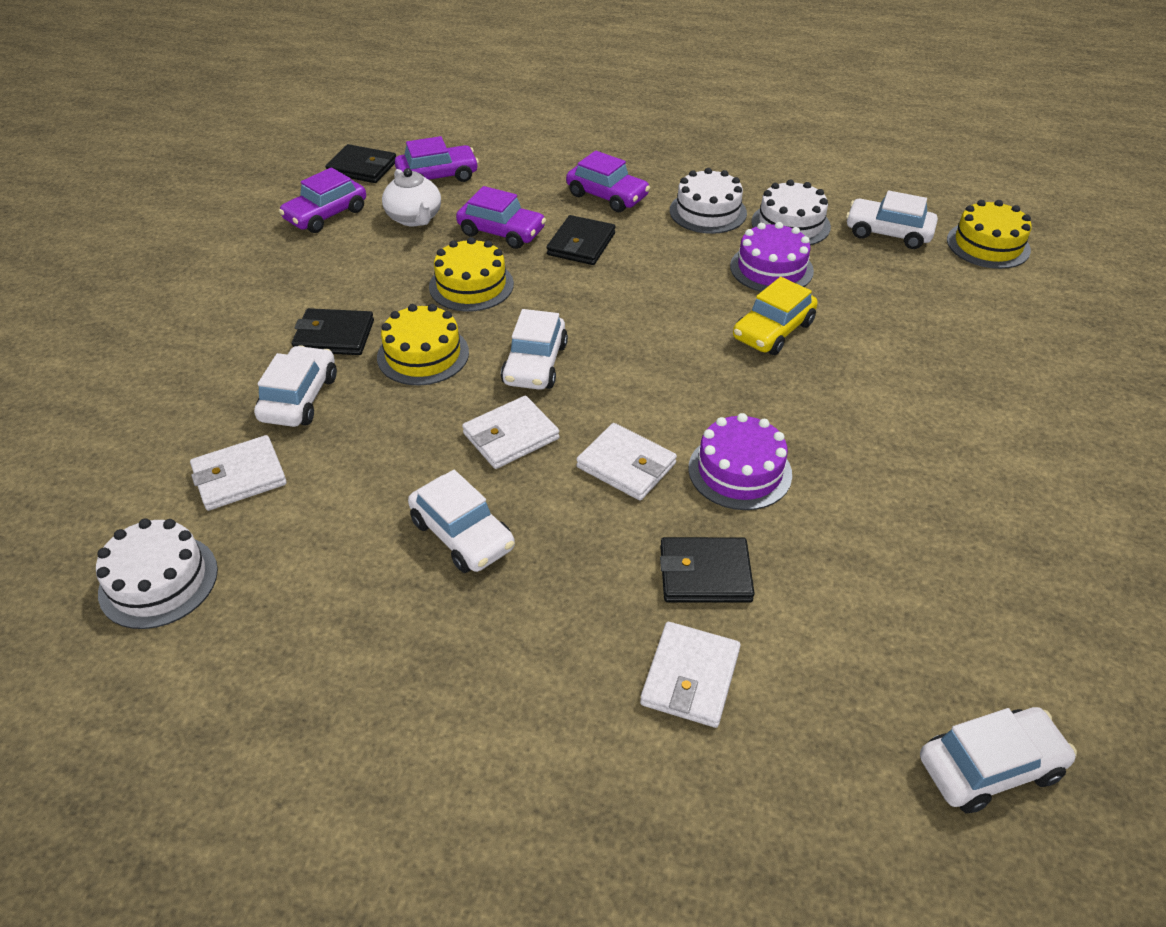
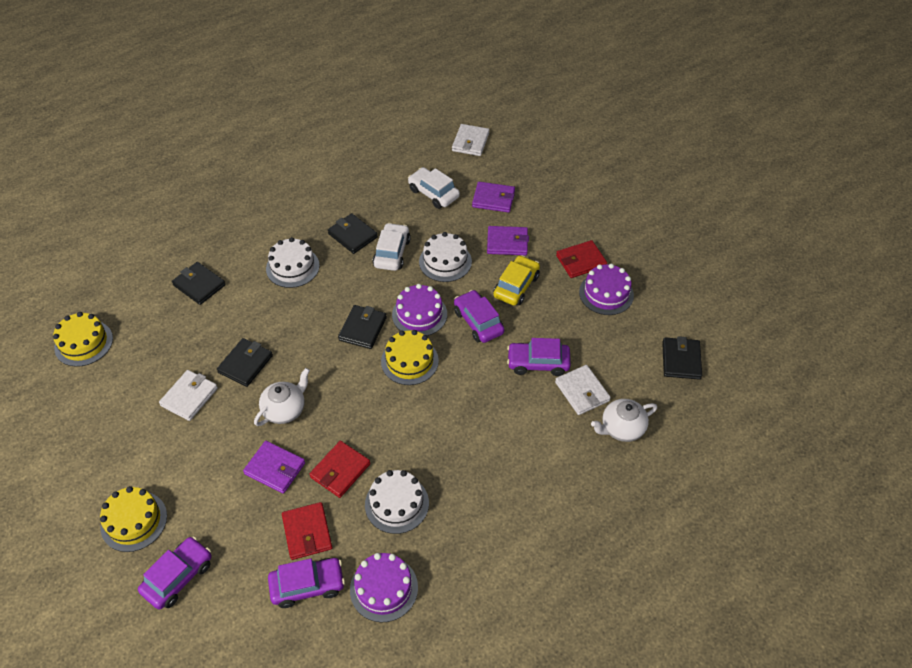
black wallet: 4 -> 5
purple cake: 2 -> 3
purple wallet: 0 -> 3
red wallet: 0 -> 3
white car: 5 -> 2
white teapot: 1 -> 2
white wallet: 4 -> 3

